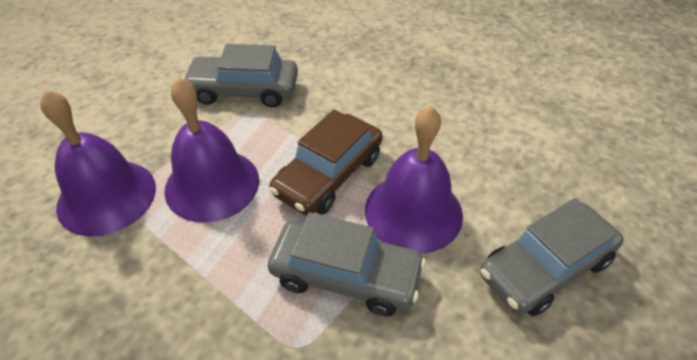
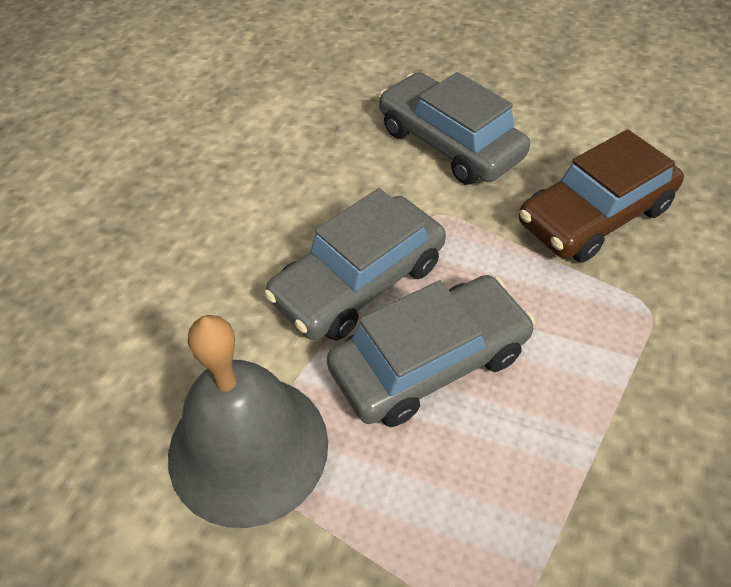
grey bell: 0 -> 1
purple bell: 3 -> 0

